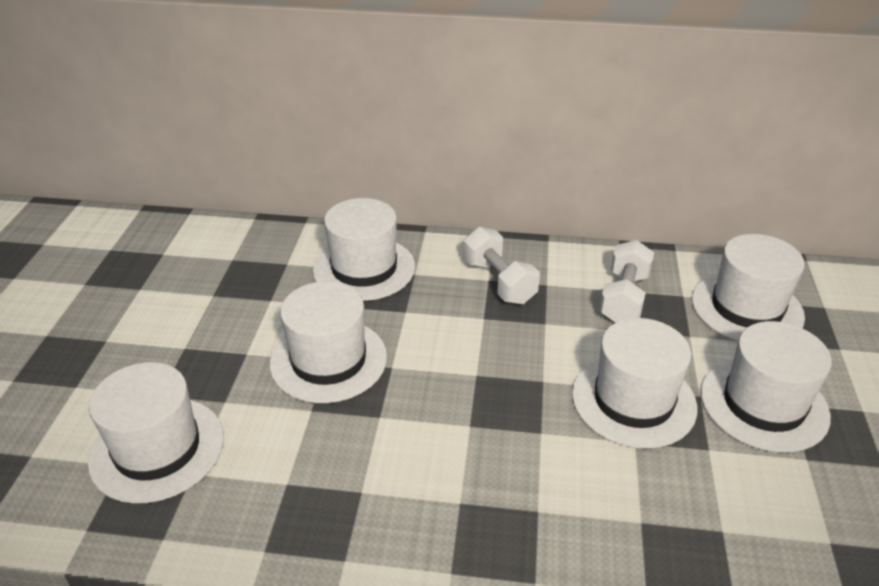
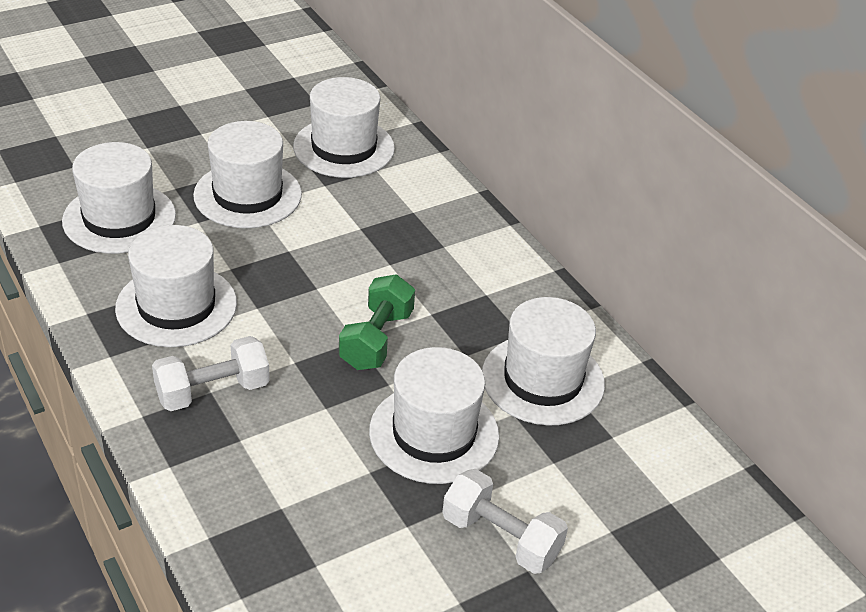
green dumbbell: 0 -> 1

